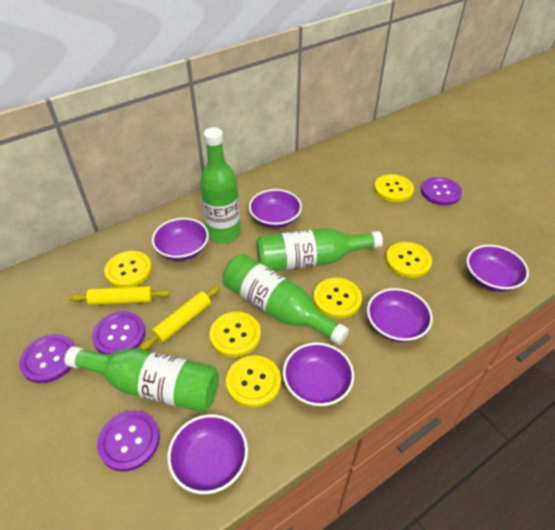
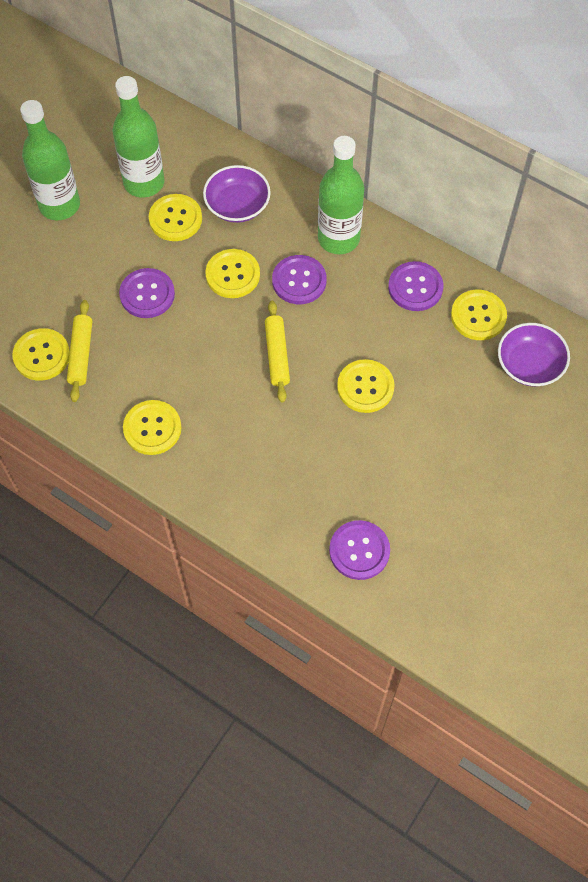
green bottle: 4 -> 3
purple bowl: 6 -> 2

